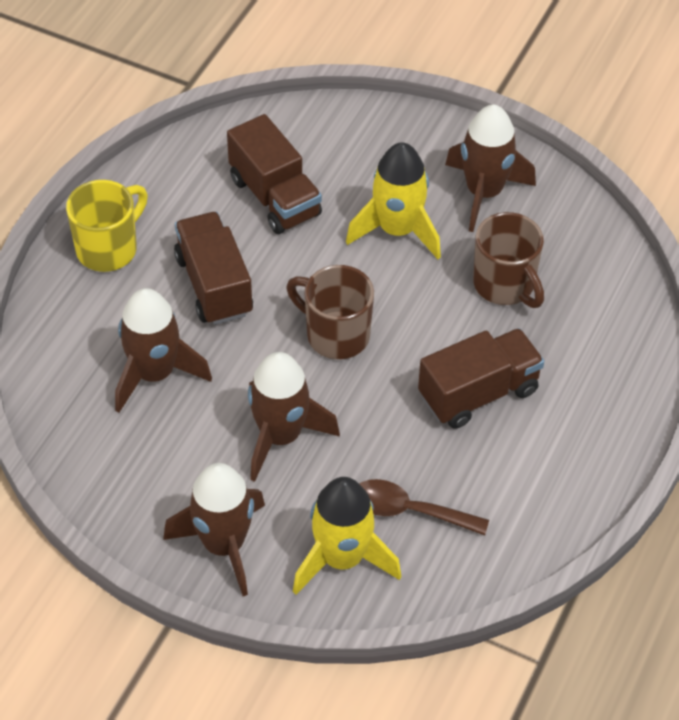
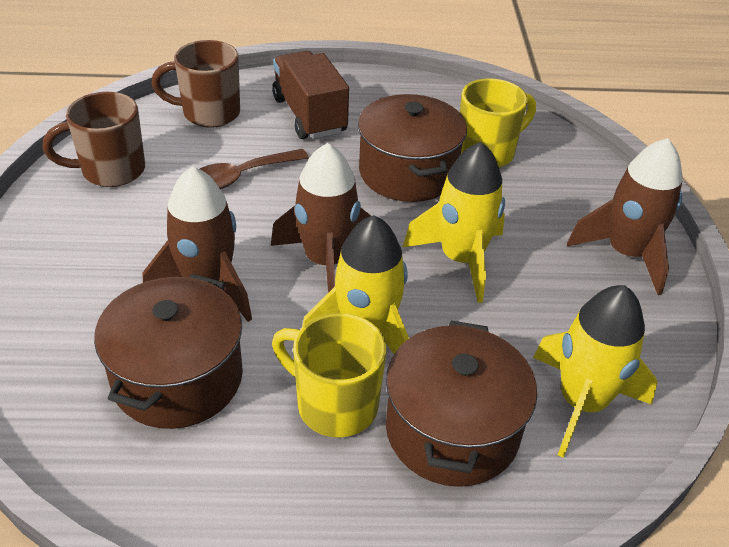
brown pot: 0 -> 3
brown rocket: 4 -> 3
brown truck: 3 -> 1
yellow mug: 1 -> 2
yellow rocket: 2 -> 3

